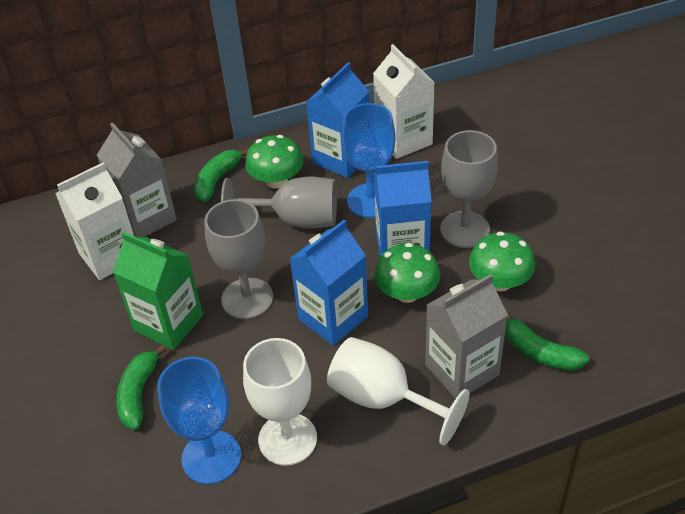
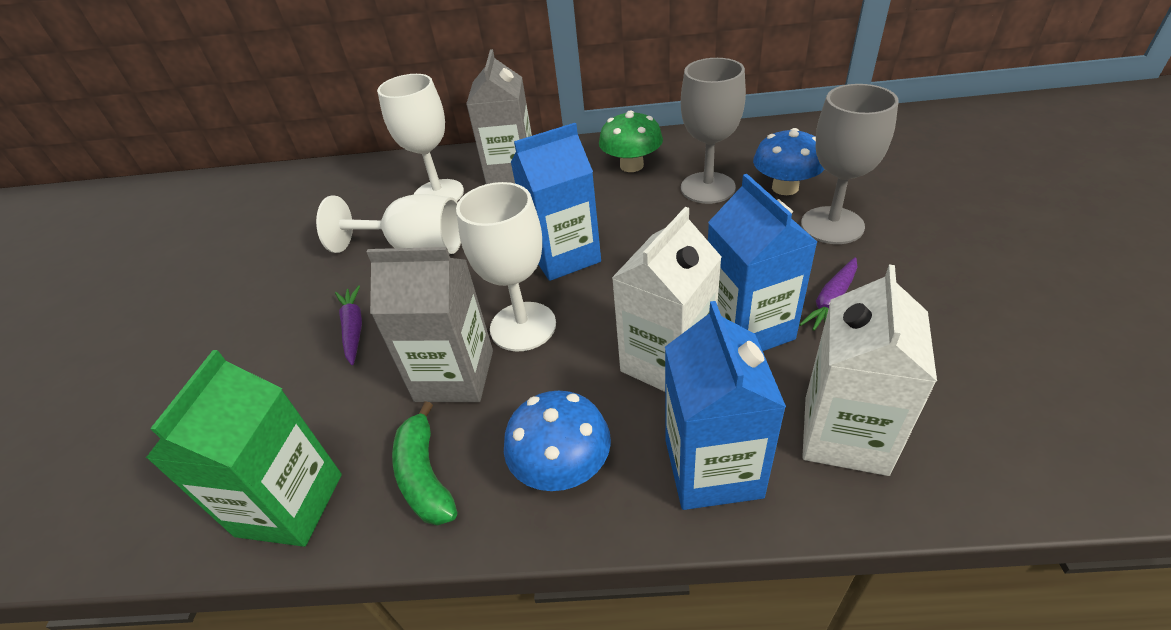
blue goblet: 2 -> 0
blue mushroom: 0 -> 2
green banana: 3 -> 1
green mushroom: 3 -> 1
grey goblet: 3 -> 2
purple carrot: 0 -> 2
white goblet: 2 -> 3

